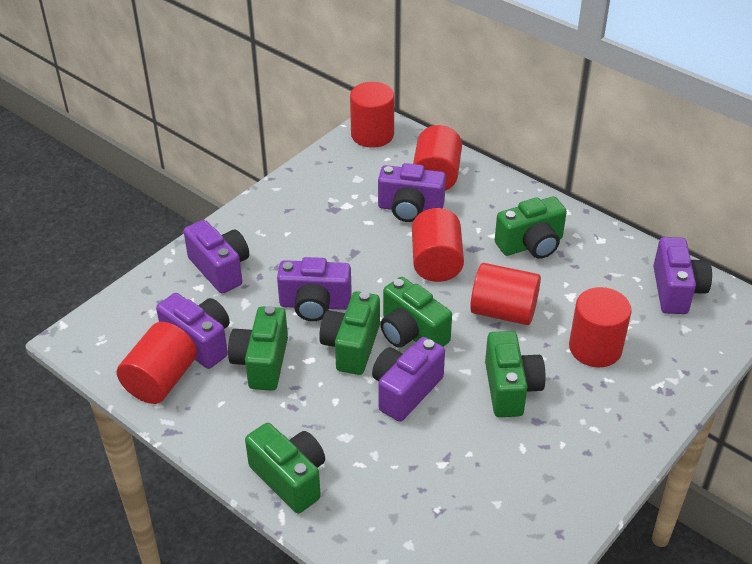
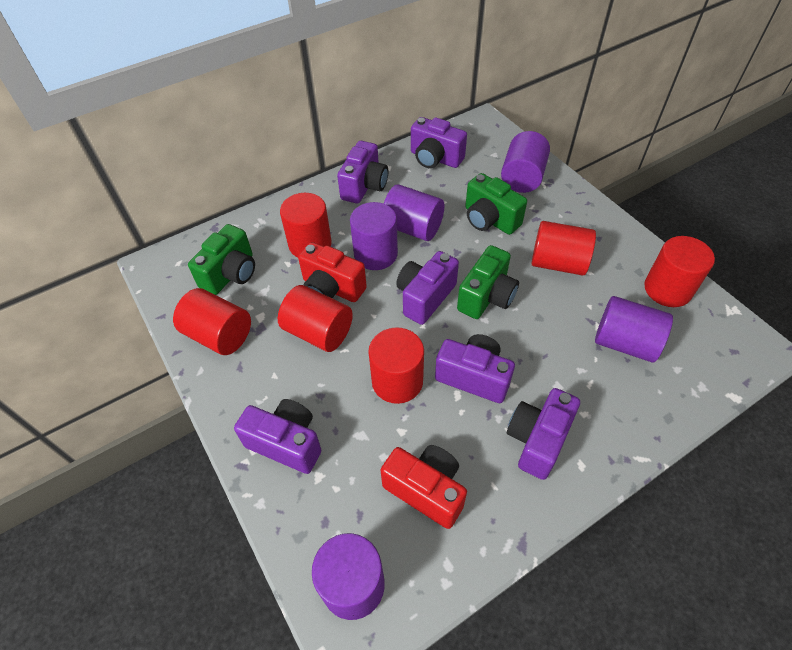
green camera: 6 -> 3
purple cylinder: 0 -> 5
red camera: 0 -> 2

